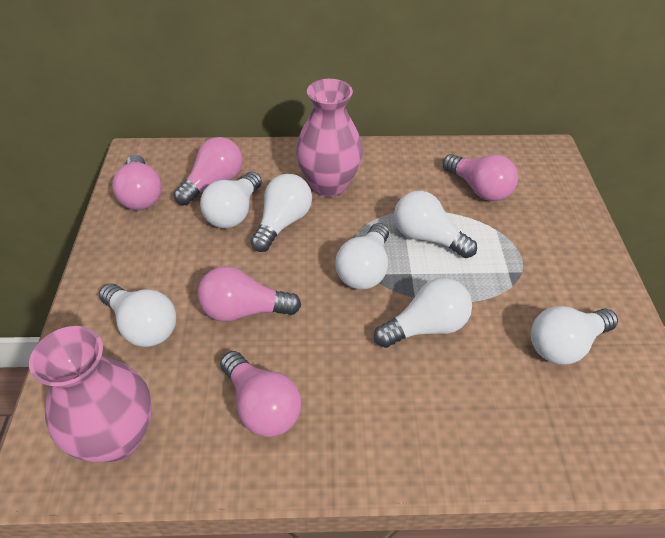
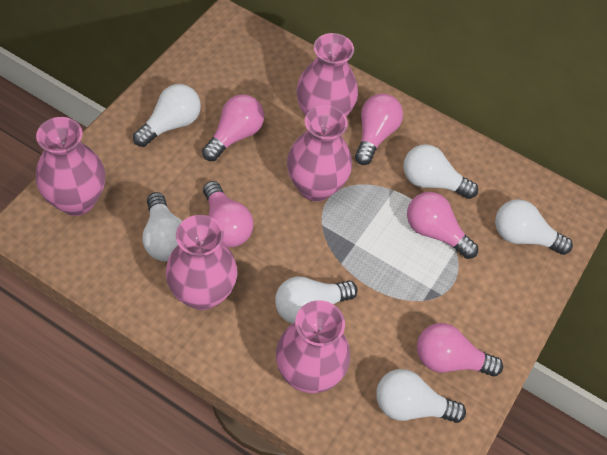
pink vase: 2 -> 5
white light bulb: 7 -> 6

